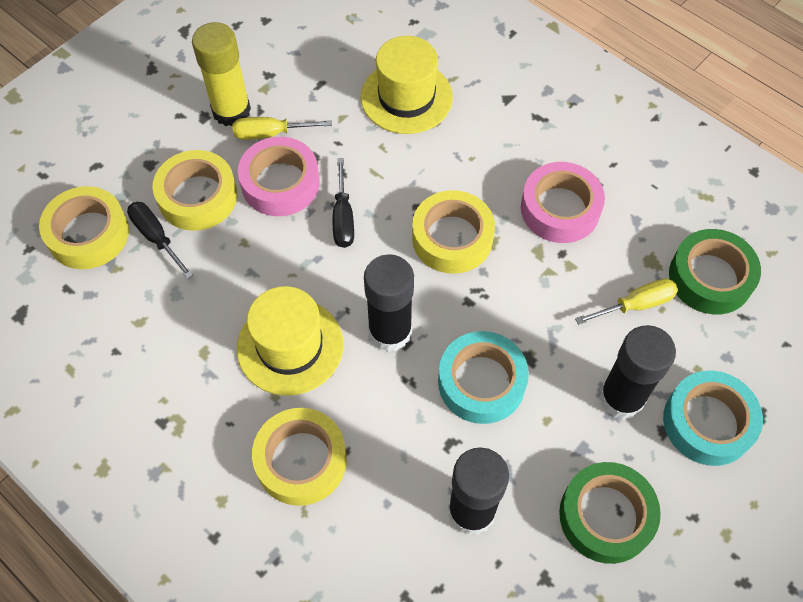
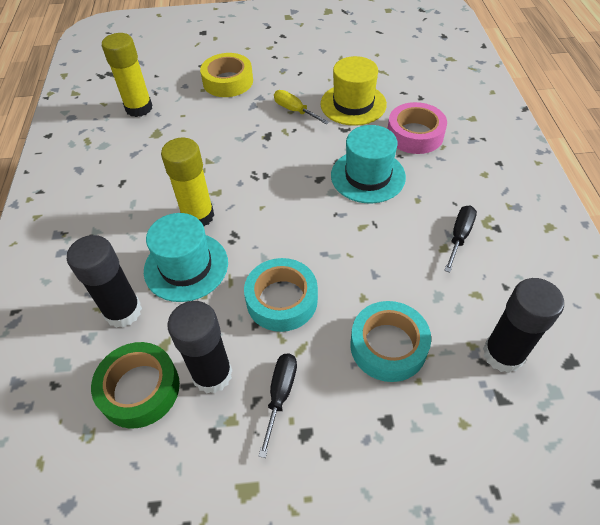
green tape: 2 -> 1
pink tape: 2 -> 1
turquoise hat: 0 -> 2
yellow glue stick: 1 -> 2
yellow hat: 2 -> 1
yellow screwdriver: 2 -> 1
yellow tape: 4 -> 1

